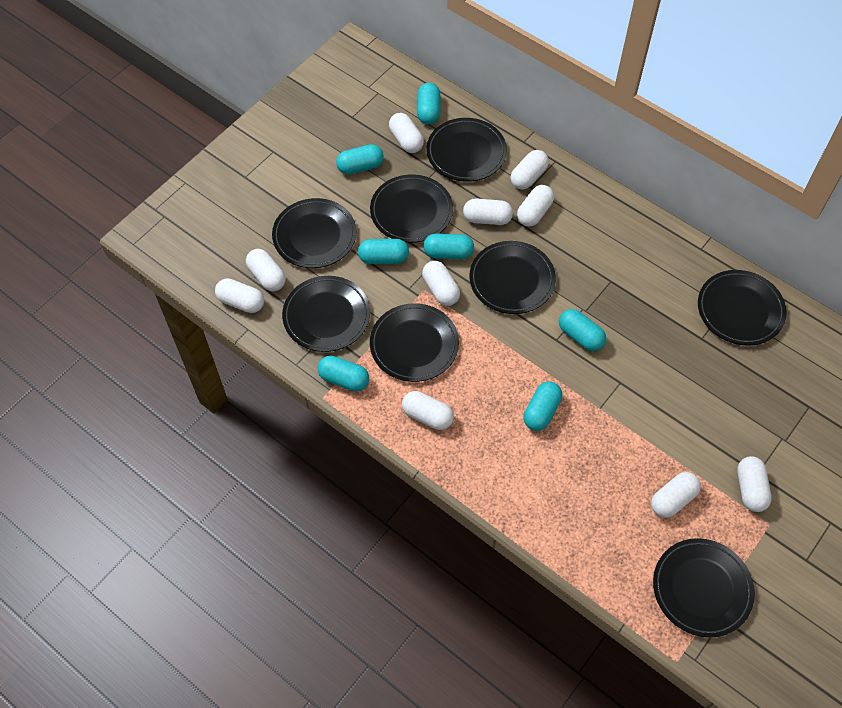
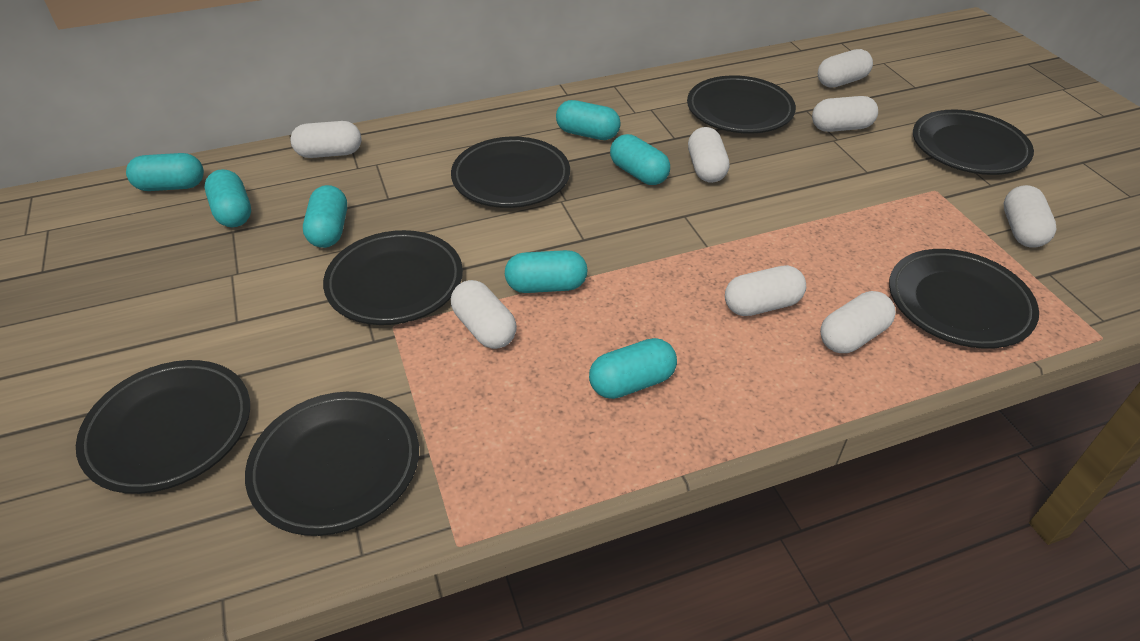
black plate: 8 -> 7
white capsule: 10 -> 8

